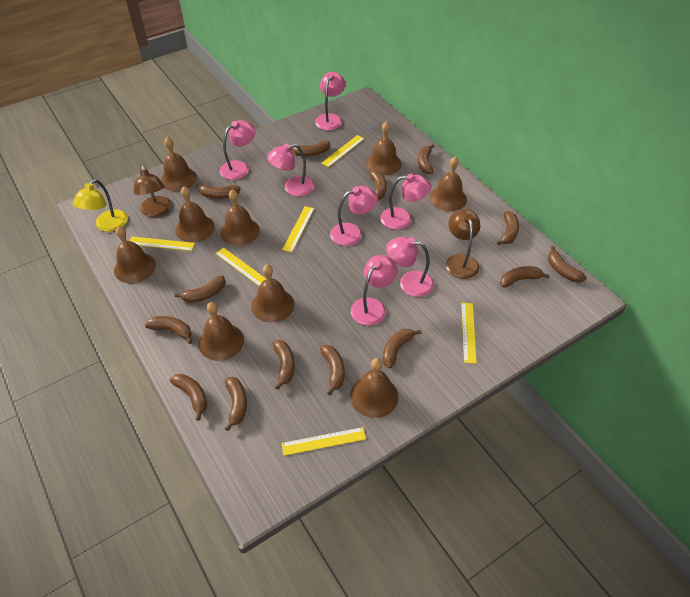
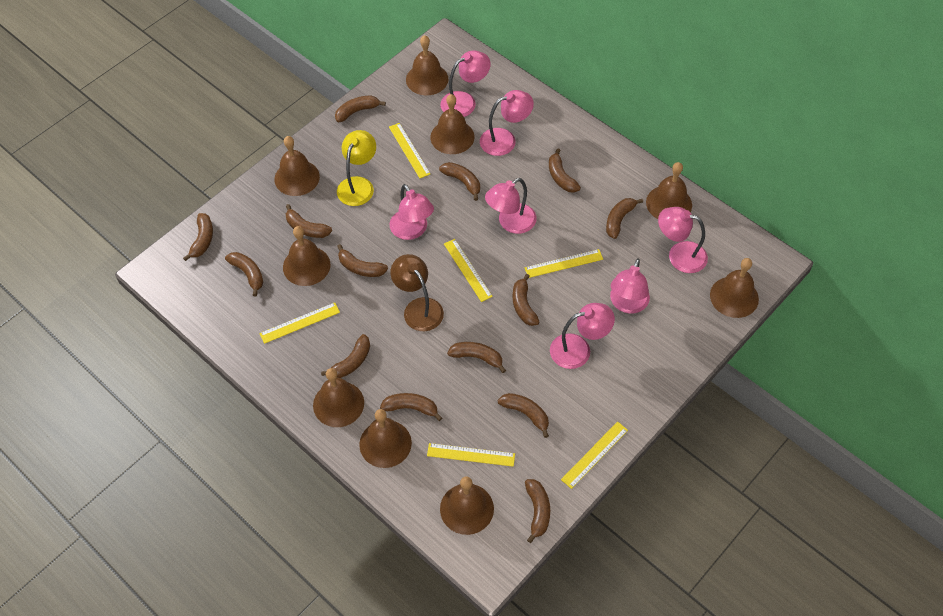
brown lamp: 2 -> 1

